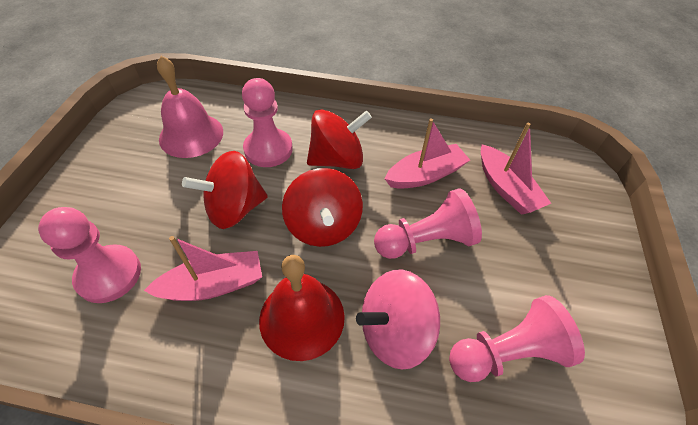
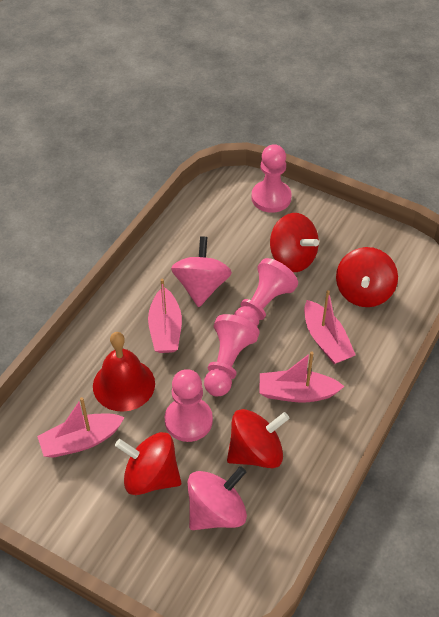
pink bell: 1 -> 0
pink boat: 3 -> 4
pink spinning top: 1 -> 2
red spinning top: 3 -> 4

